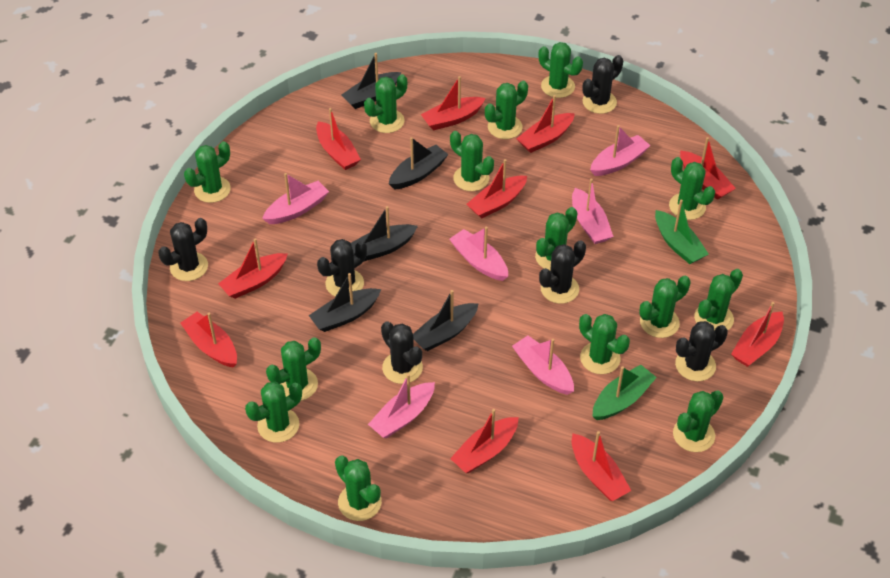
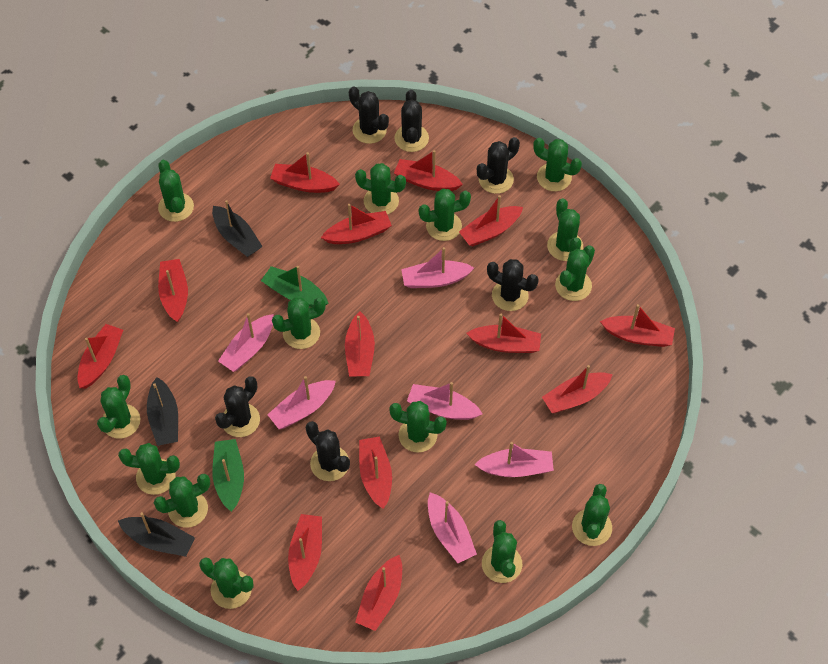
black boat: 5 -> 3
red boat: 10 -> 13

